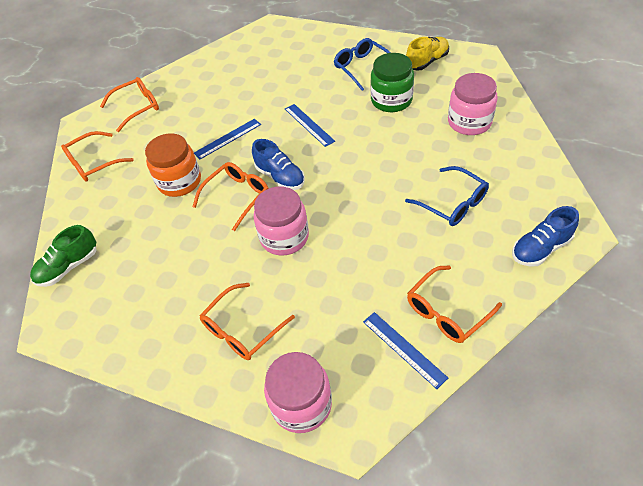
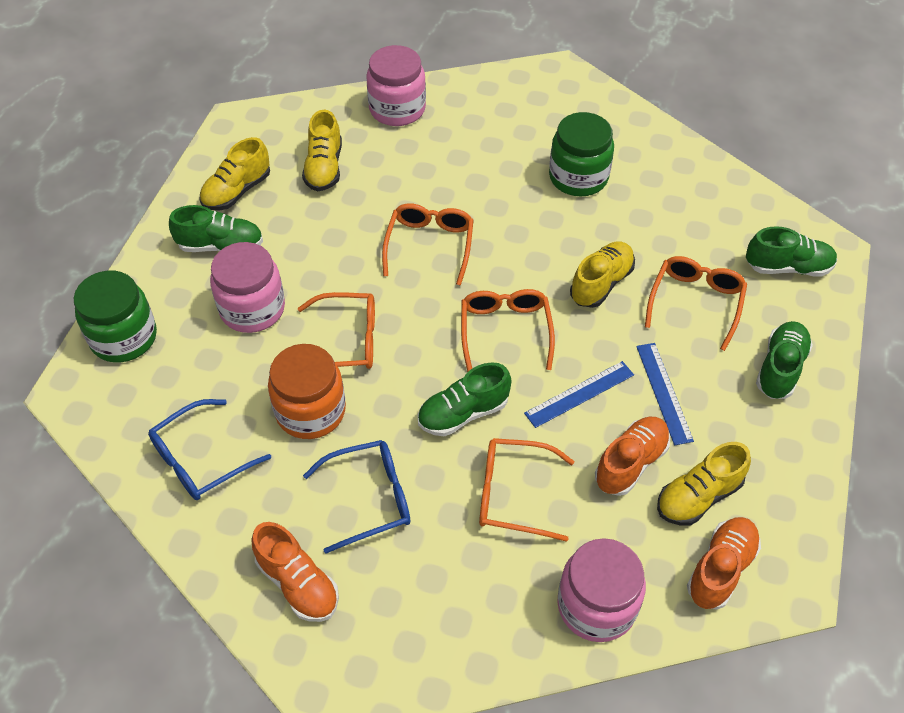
blue ruler: 3 -> 2
blue shoe: 2 -> 0
green jar: 1 -> 2
green shoe: 1 -> 4
orange shoe: 0 -> 3
yellow shoe: 1 -> 4

